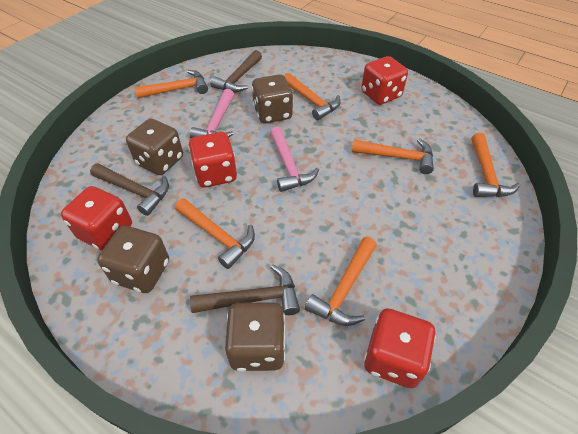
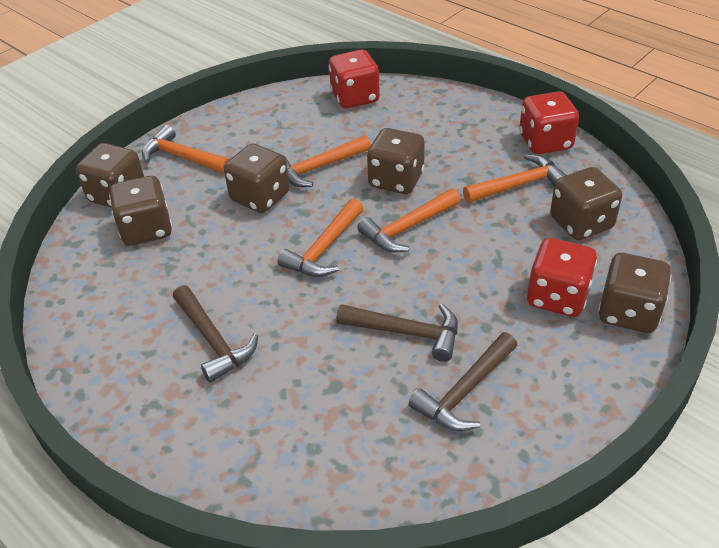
brown dice: 4 -> 6
orange hammer: 6 -> 5
pink hammer: 2 -> 0
red dice: 4 -> 3

